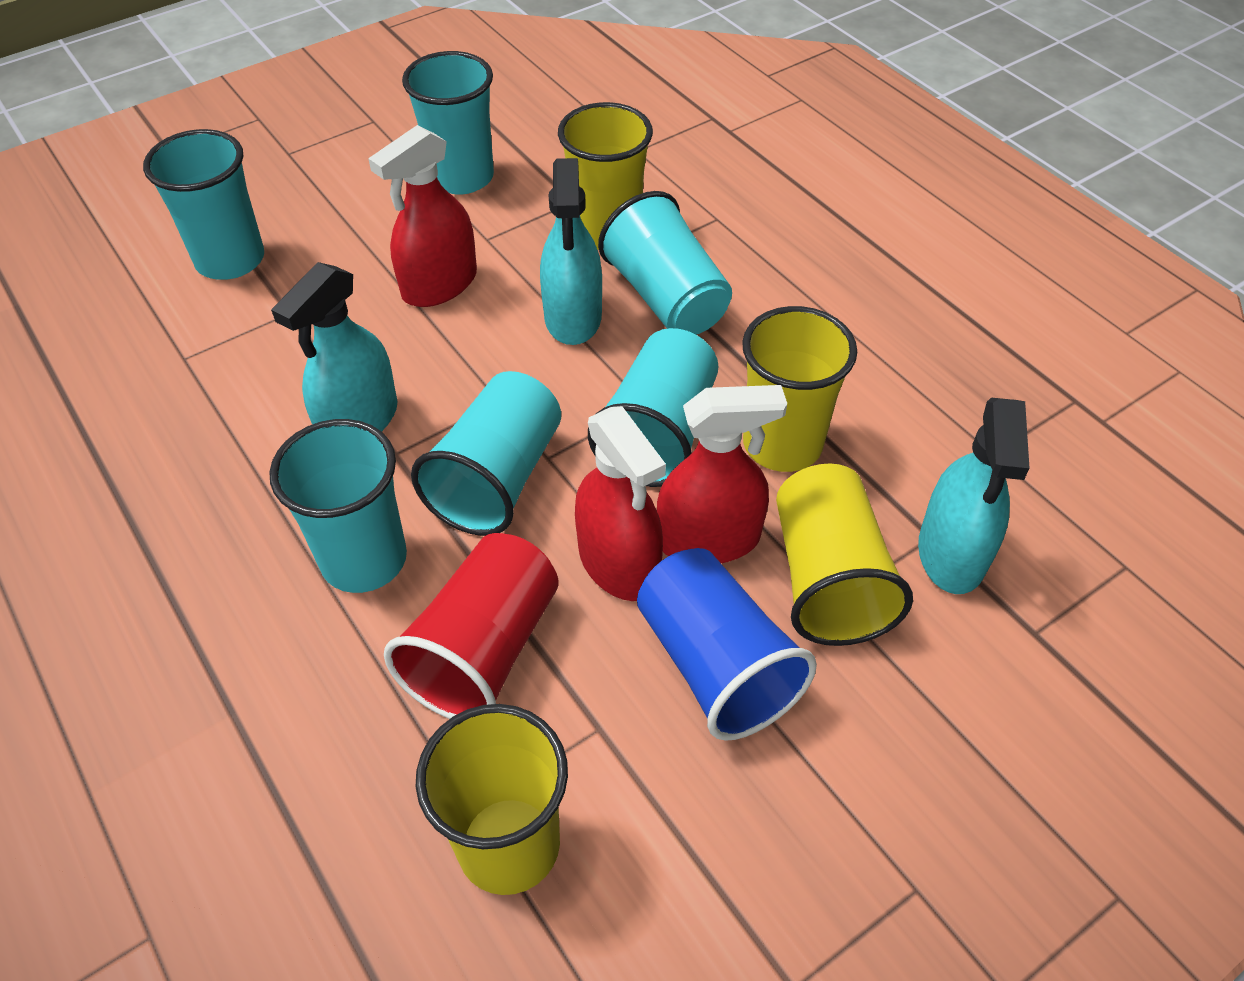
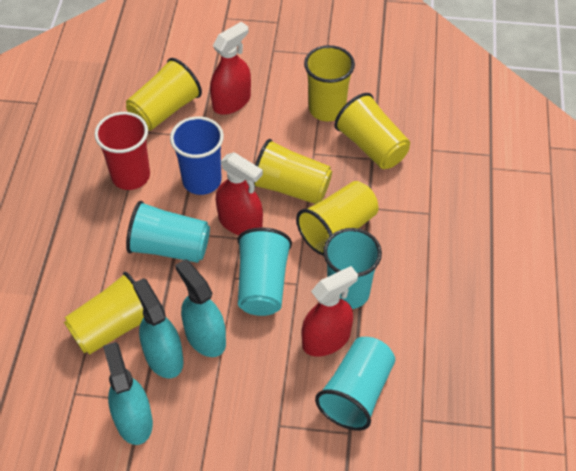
turquoise cup: 6 -> 4
yellow cup: 4 -> 6

